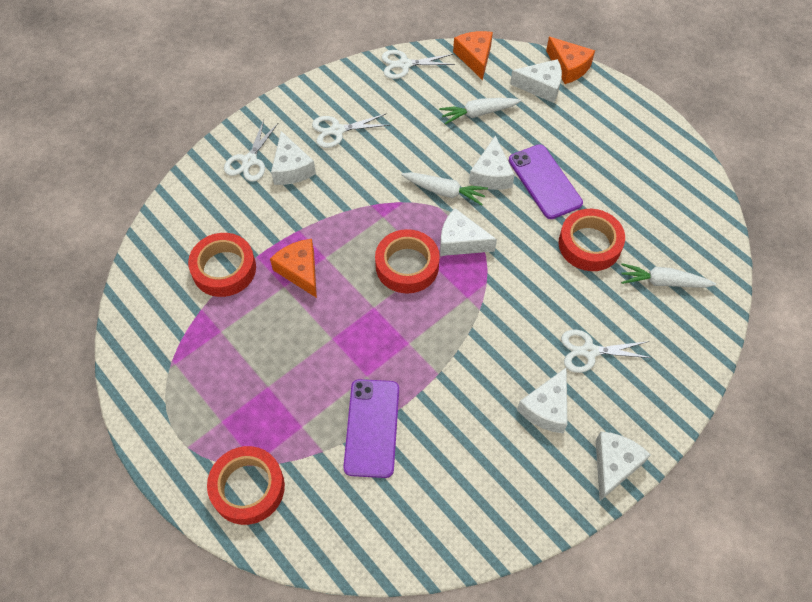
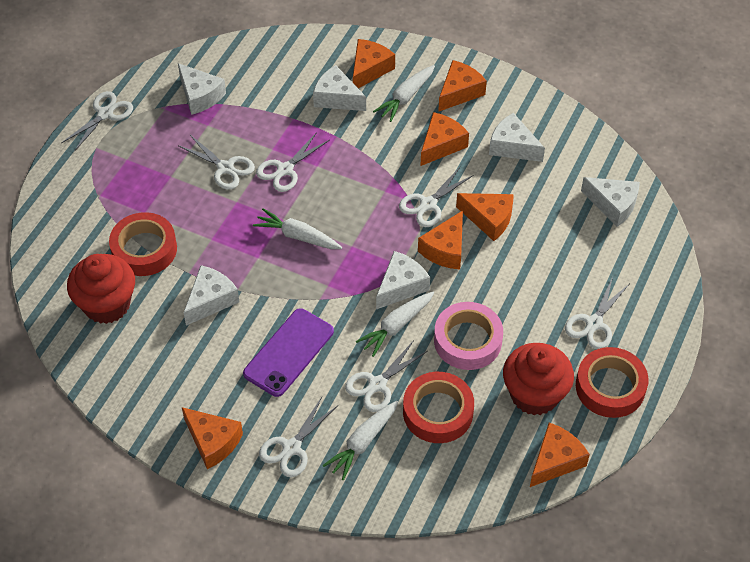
orange cheese: 3 -> 7
pink tape: 0 -> 1
purple phone: 2 -> 1
red cupcake: 0 -> 2
red tape: 4 -> 3
white carrot: 3 -> 4
white scissors: 4 -> 7

